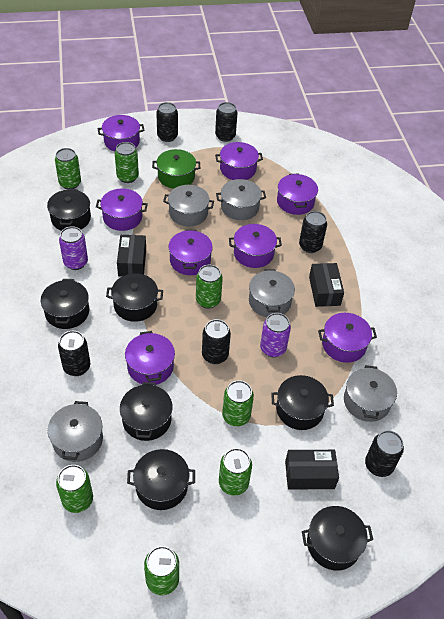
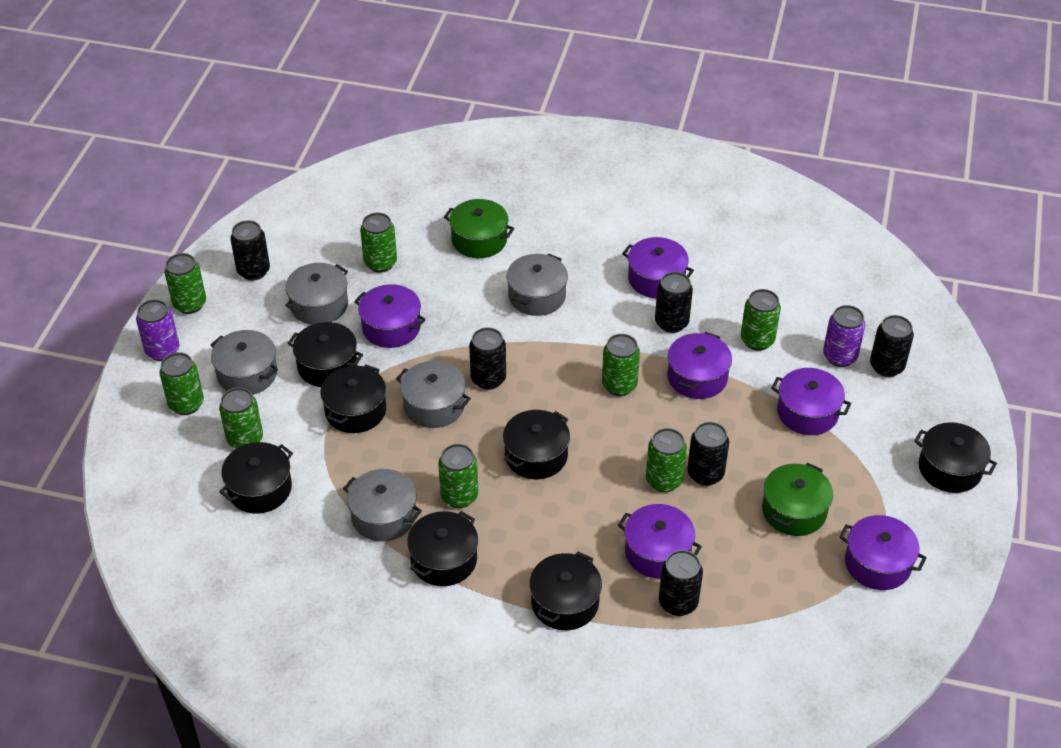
black box: 3 -> 0
green can: 7 -> 8
green pot: 1 -> 2
purple pot: 8 -> 6

